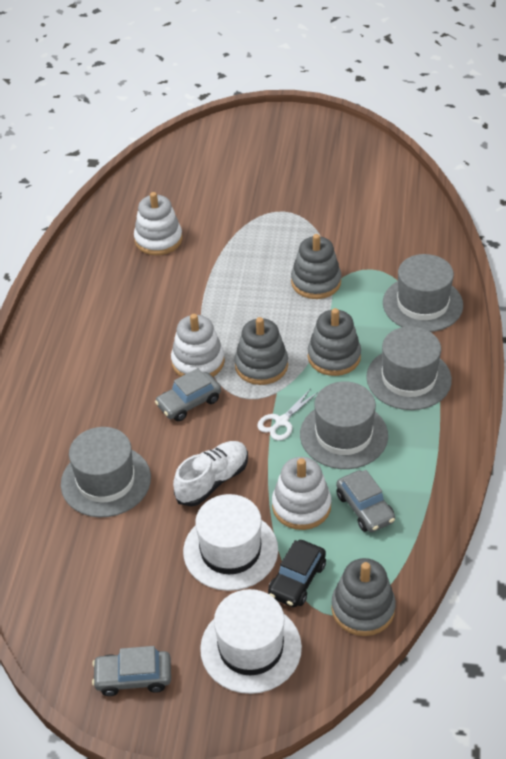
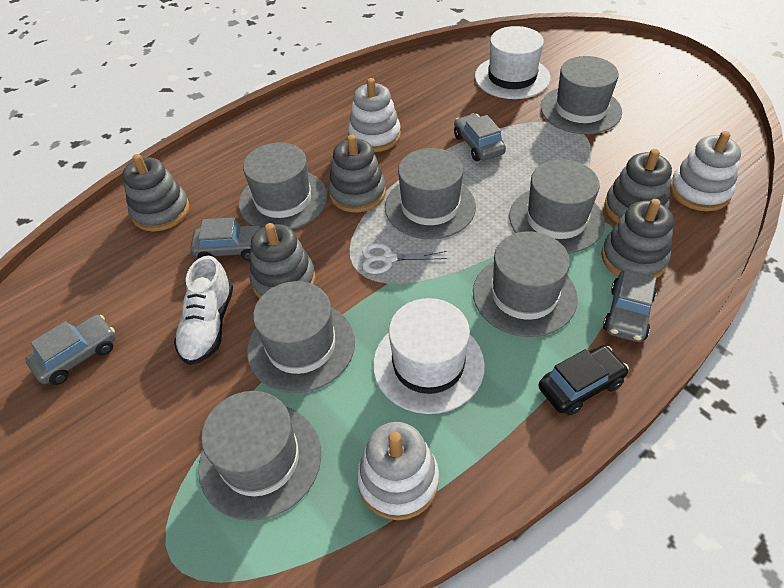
grey car: 3 -> 4
grey hat: 4 -> 7
grey stacking toy: 4 -> 5

